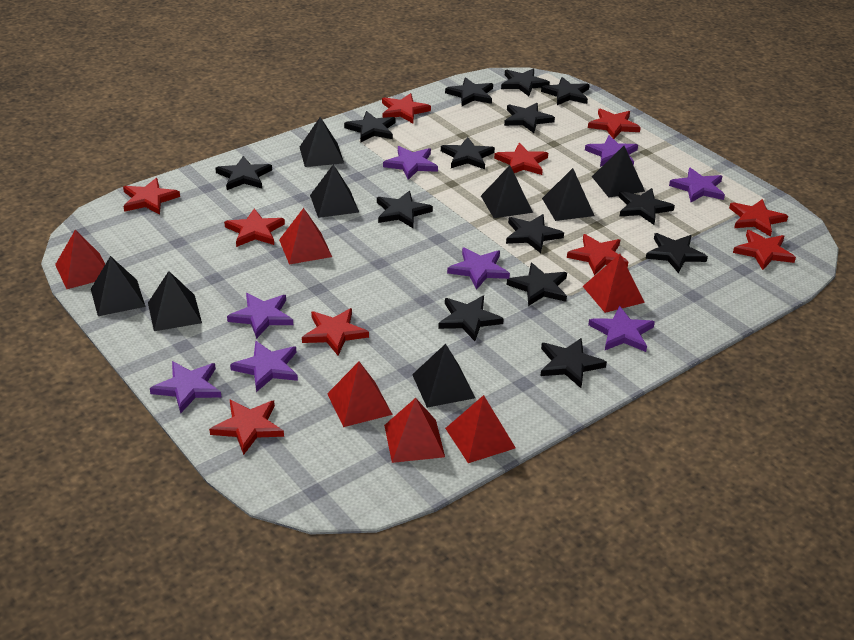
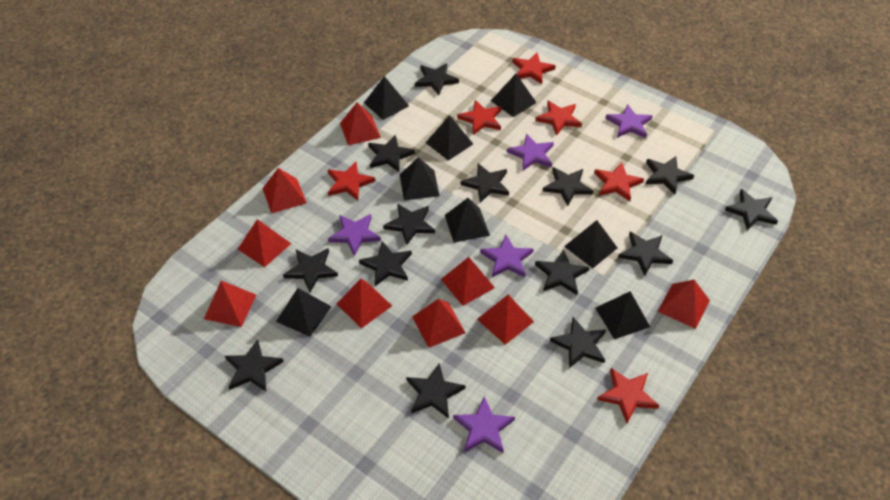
purple star: 8 -> 5
red pyramid: 6 -> 9
red star: 10 -> 6

